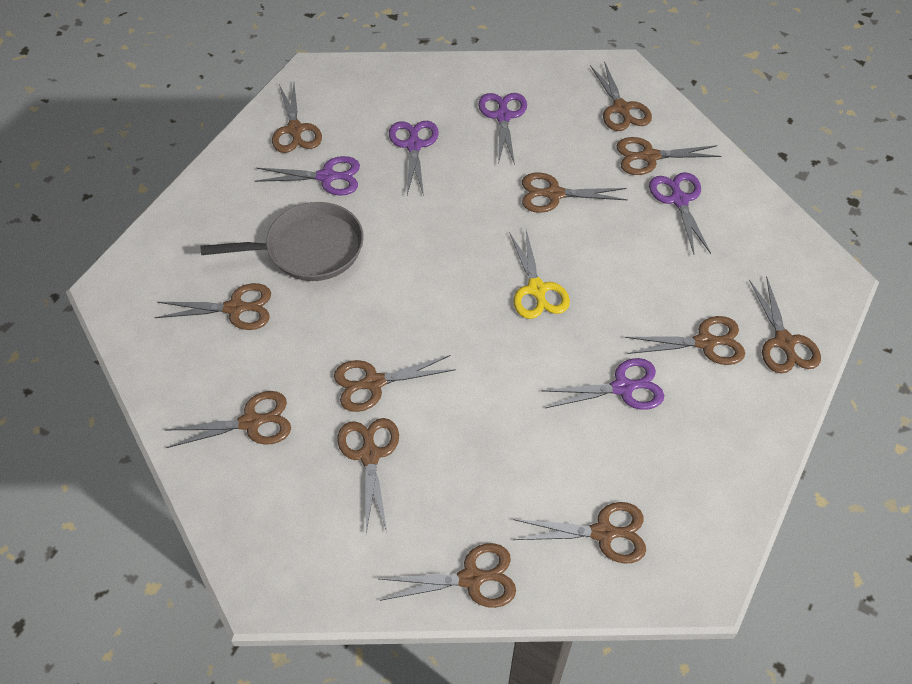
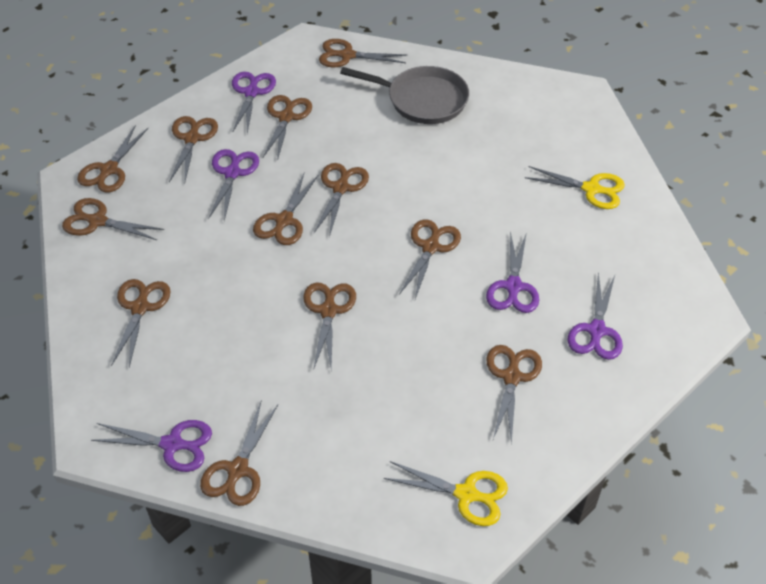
yellow scissors: 1 -> 2

